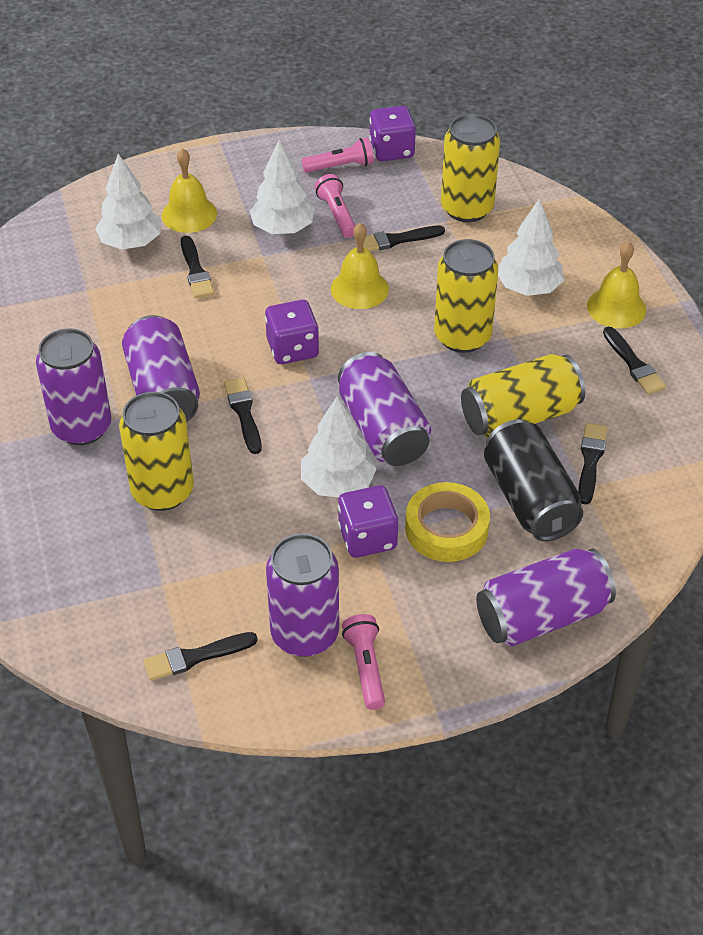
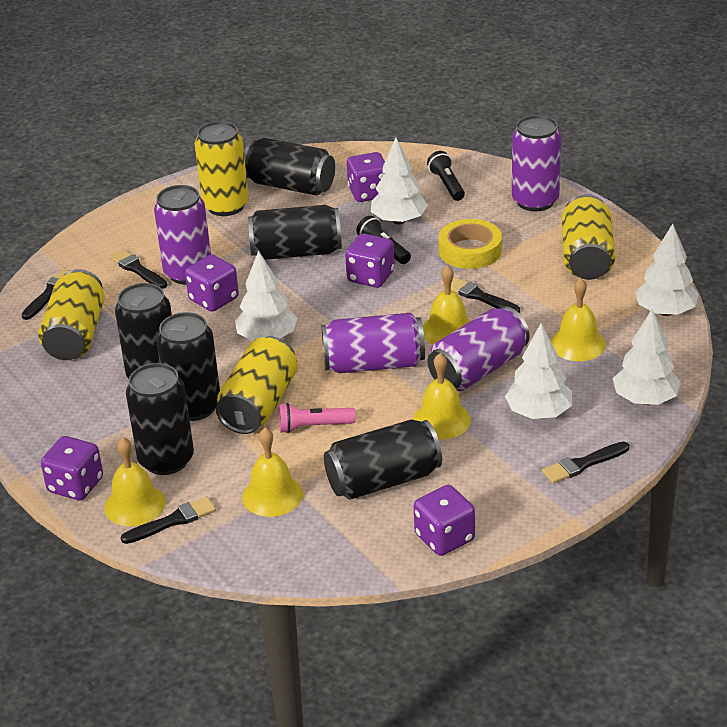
black brush: 6 -> 5
black can: 1 -> 6
black flashlight: 0 -> 2
pink flashlight: 3 -> 1
purple can: 5 -> 4
purple dice: 3 -> 5
white tree: 4 -> 5
yellow bell: 3 -> 5

